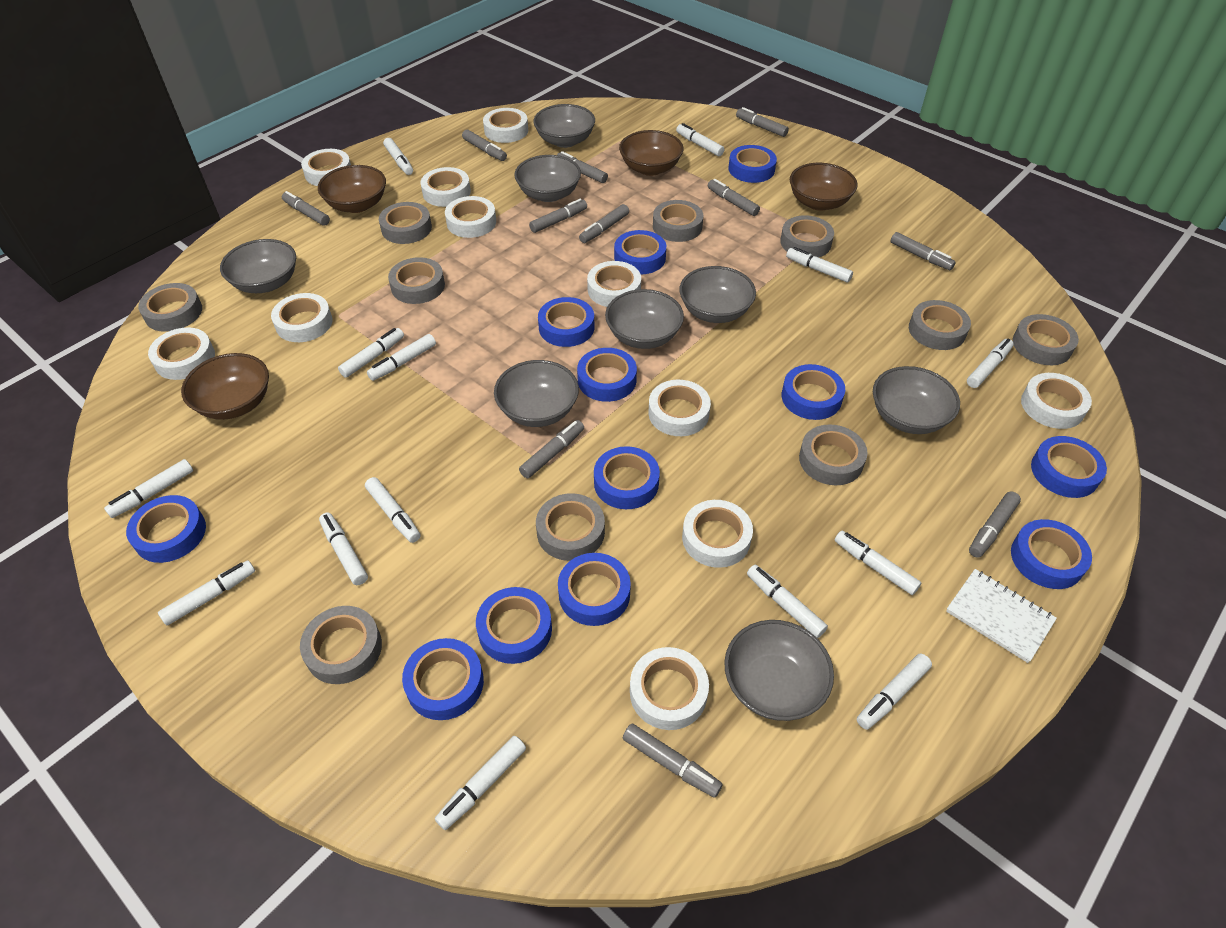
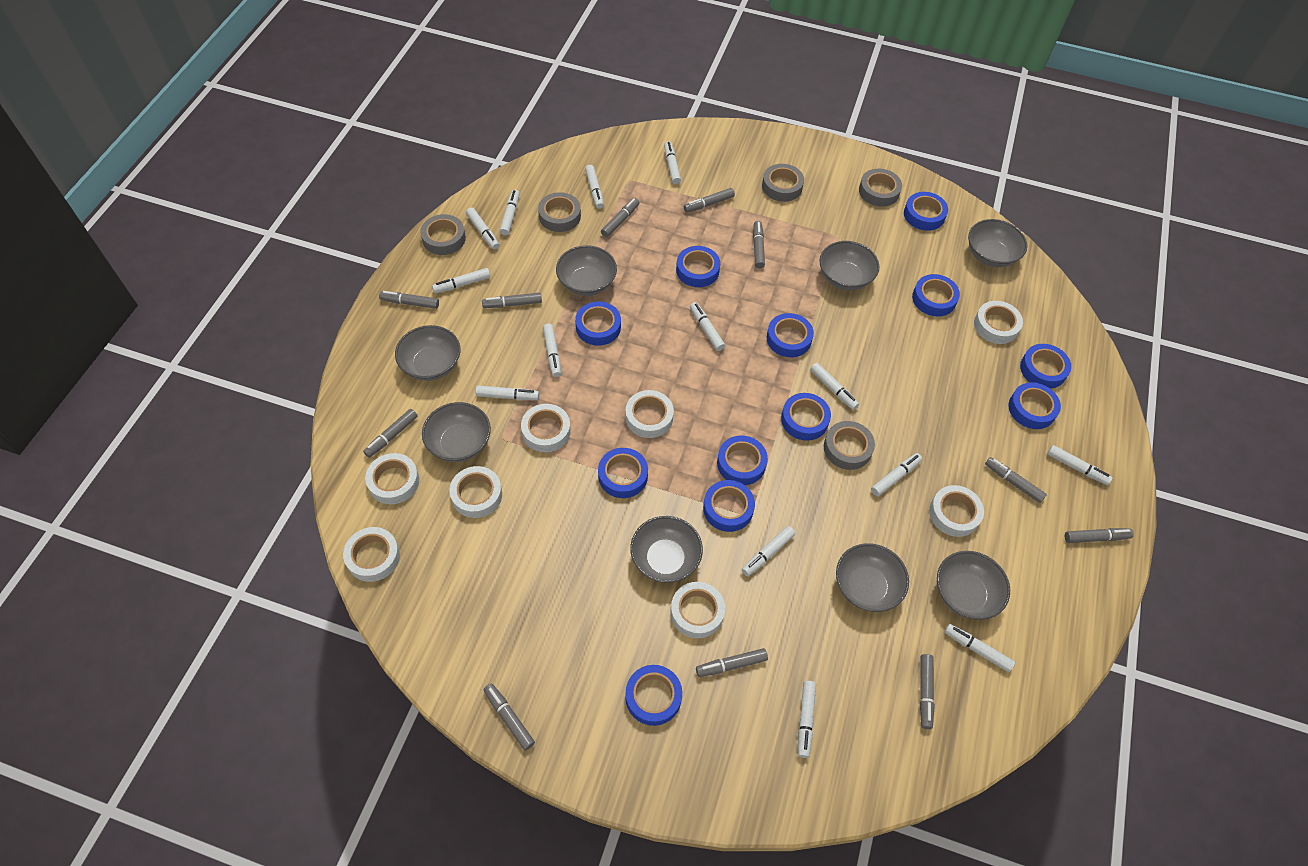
brown bowl: 4 -> 0
grey tape: 10 -> 5
white notebook: 1 -> 0
white tape: 11 -> 8

